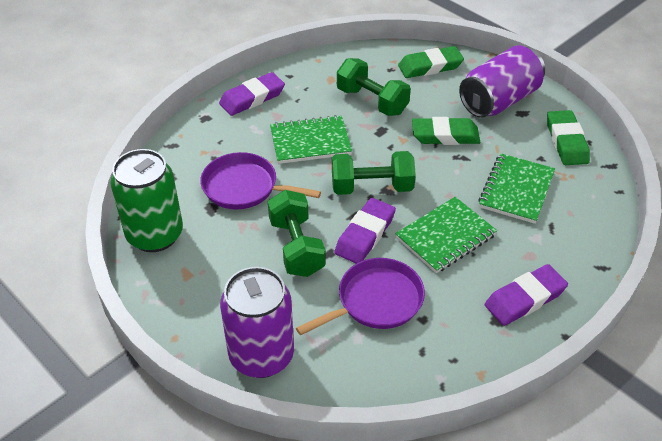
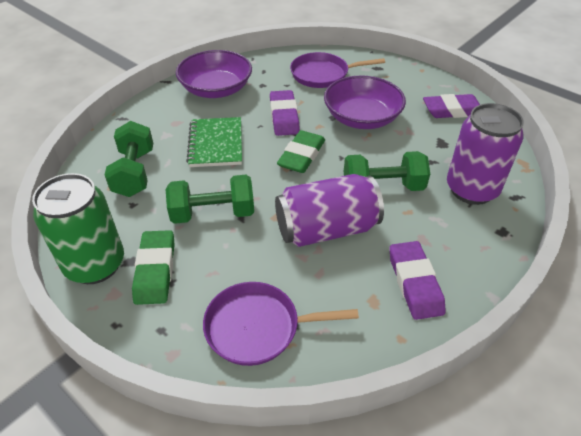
green eraser: 3 -> 2
green notebook: 3 -> 1
purple bowl: 0 -> 2

